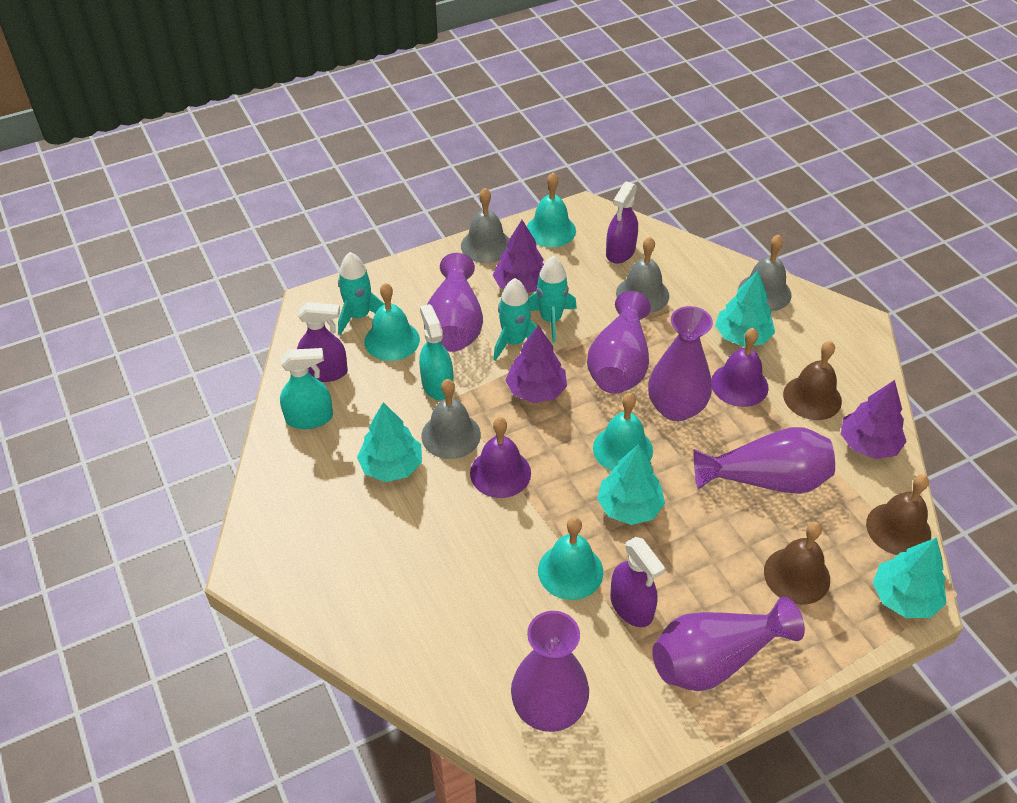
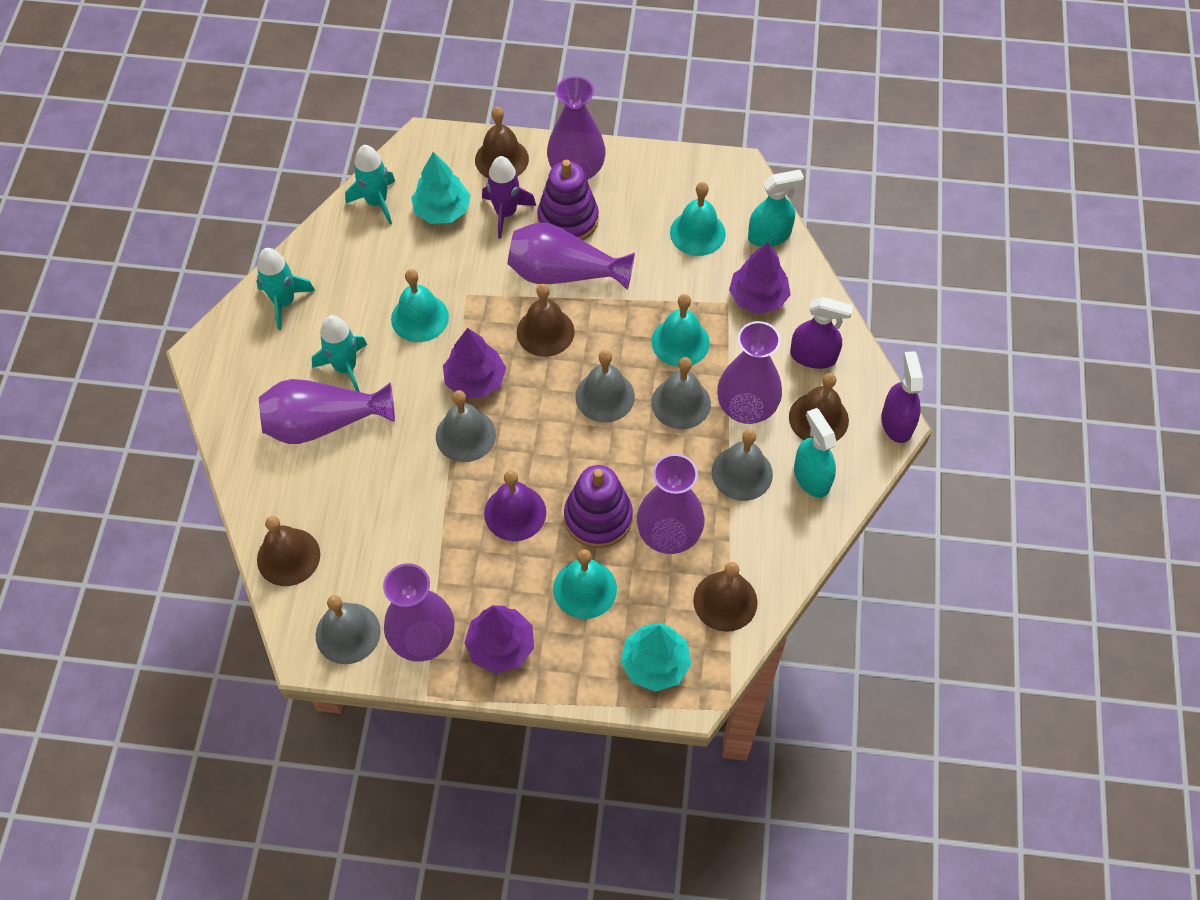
brown bell: 3 -> 5
grey bell: 4 -> 5
purple bell: 2 -> 1
purple rocket: 0 -> 1
purple spray bottle: 3 -> 2
purple stacking toy: 0 -> 2
turquoise tree: 4 -> 2

